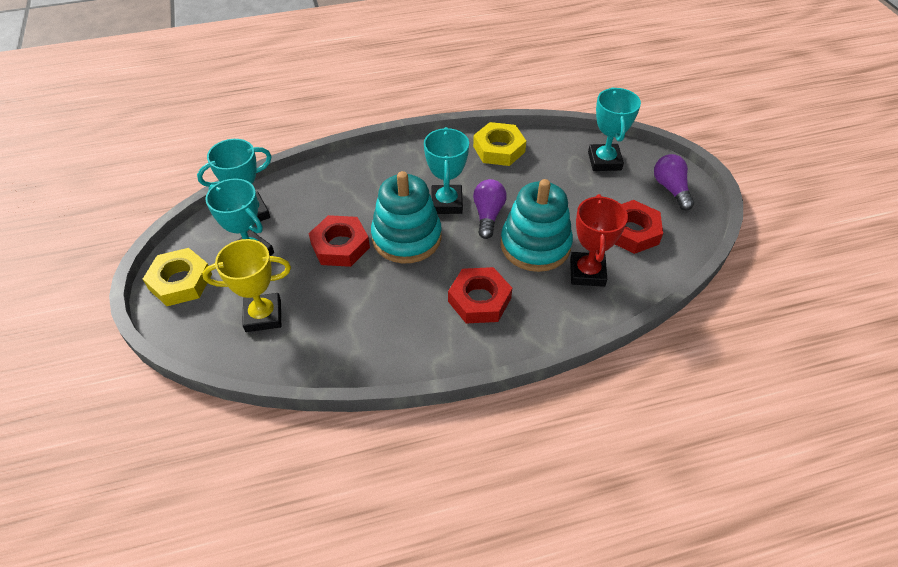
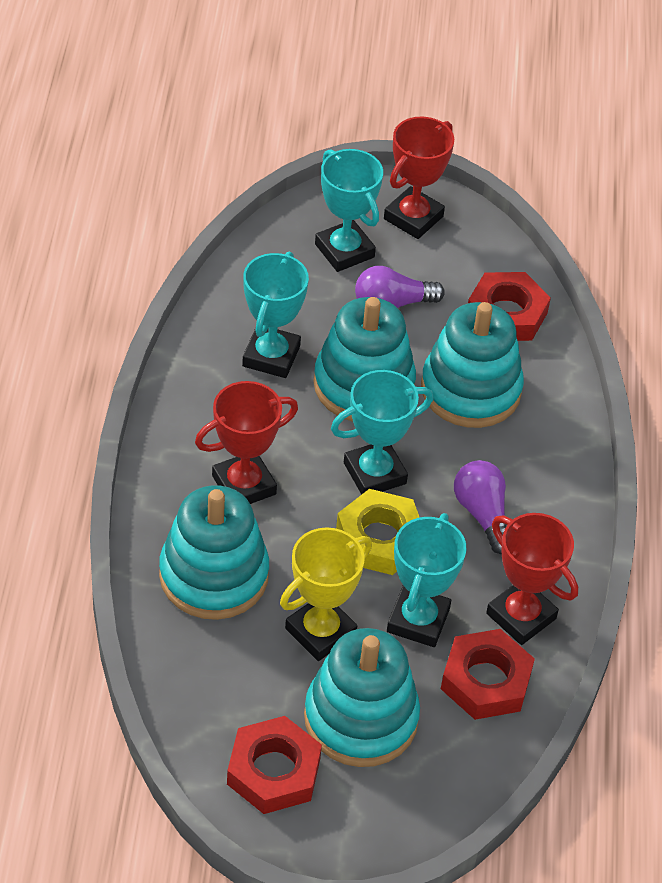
red trophy: 1 -> 3
turquoise stacking toy: 2 -> 4
yellow nut: 2 -> 1

